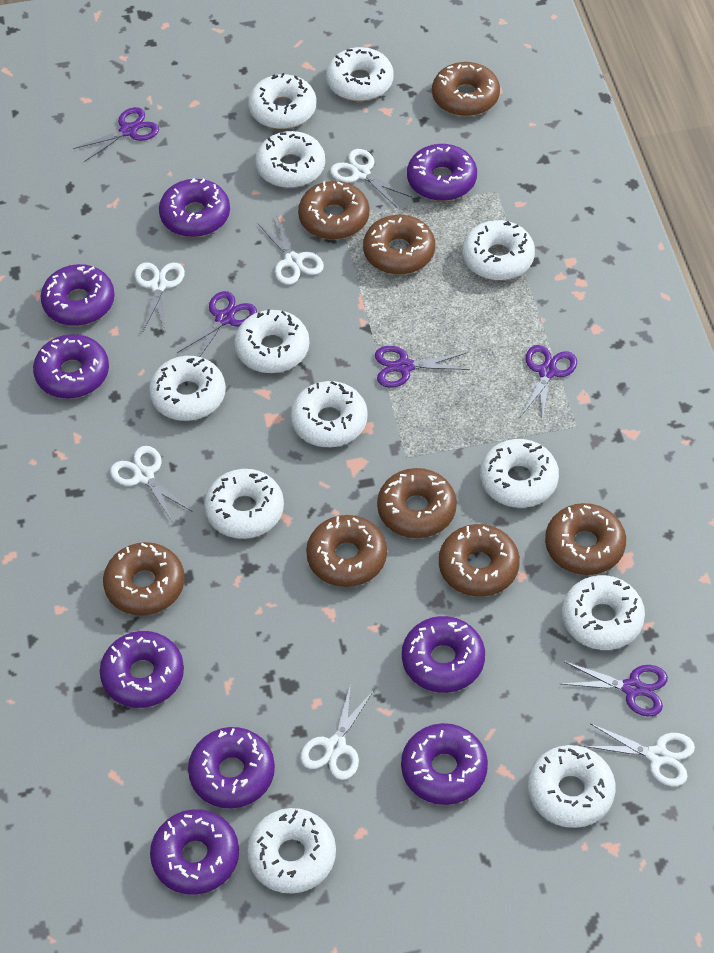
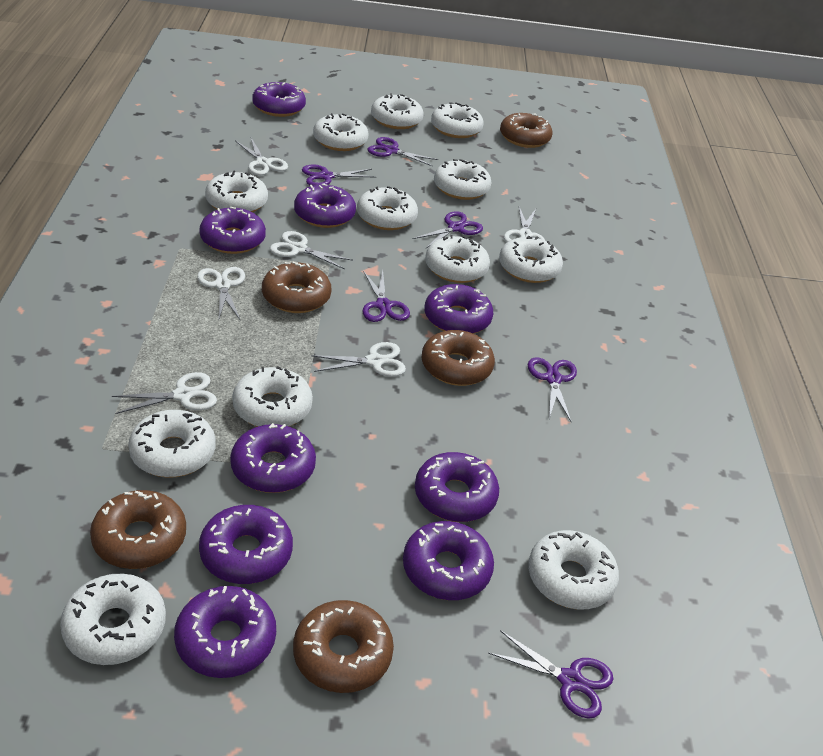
brown donut: 8 -> 5
purple scissors: 5 -> 6

